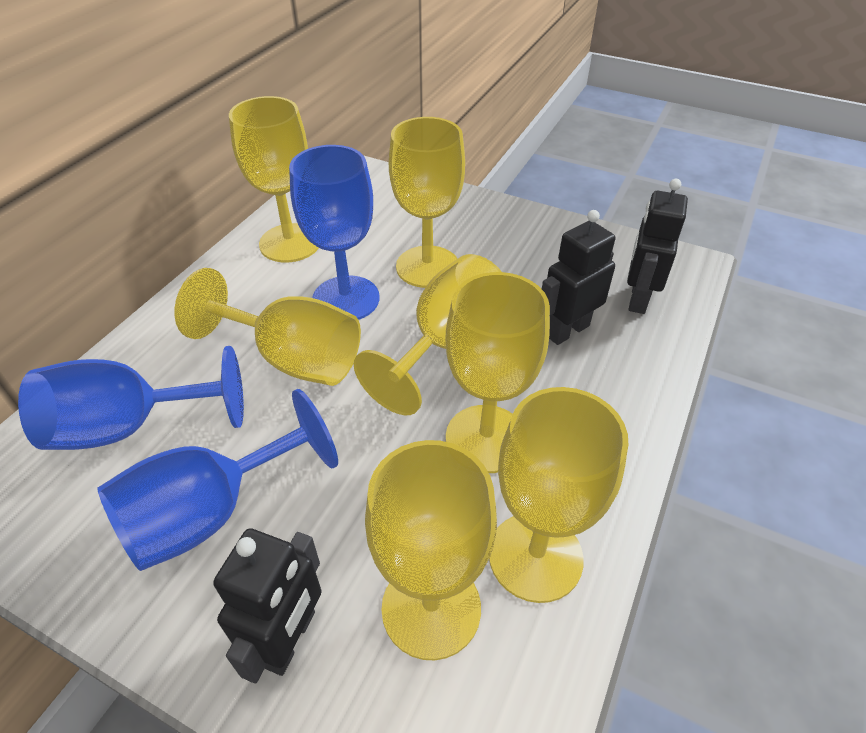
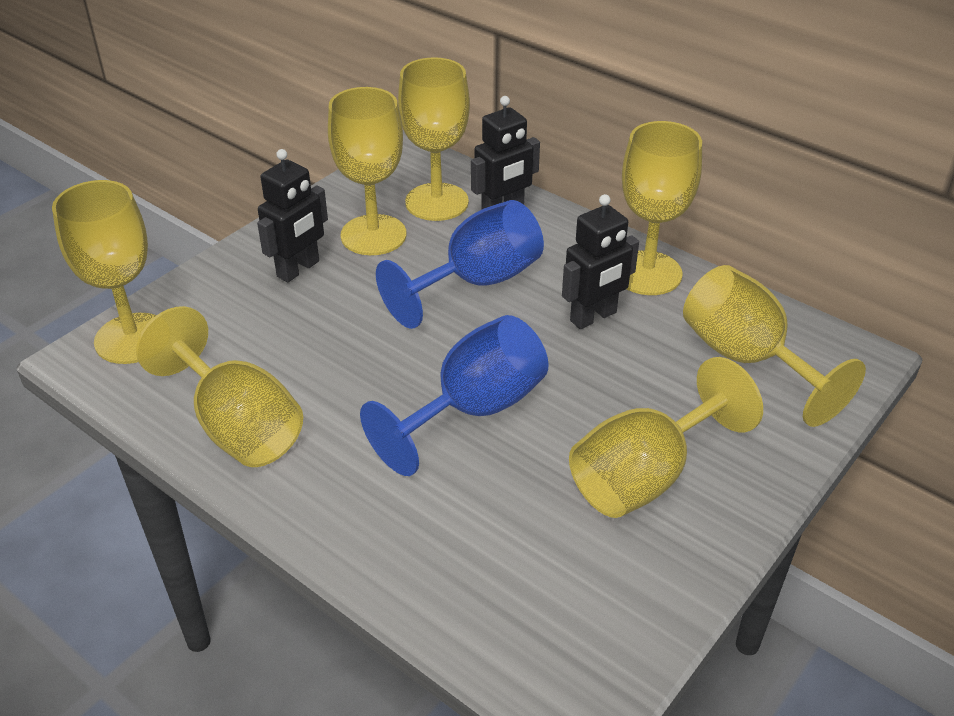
blue goblet: 3 -> 2

